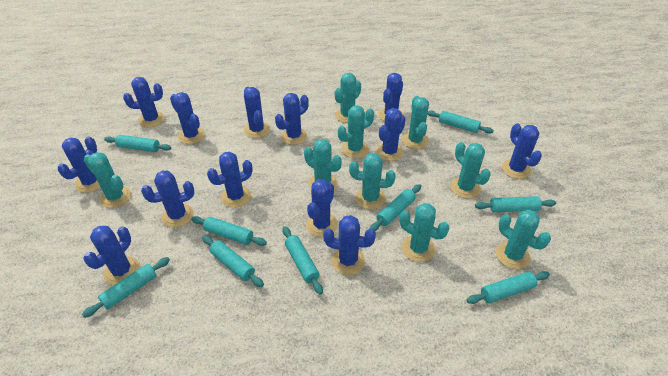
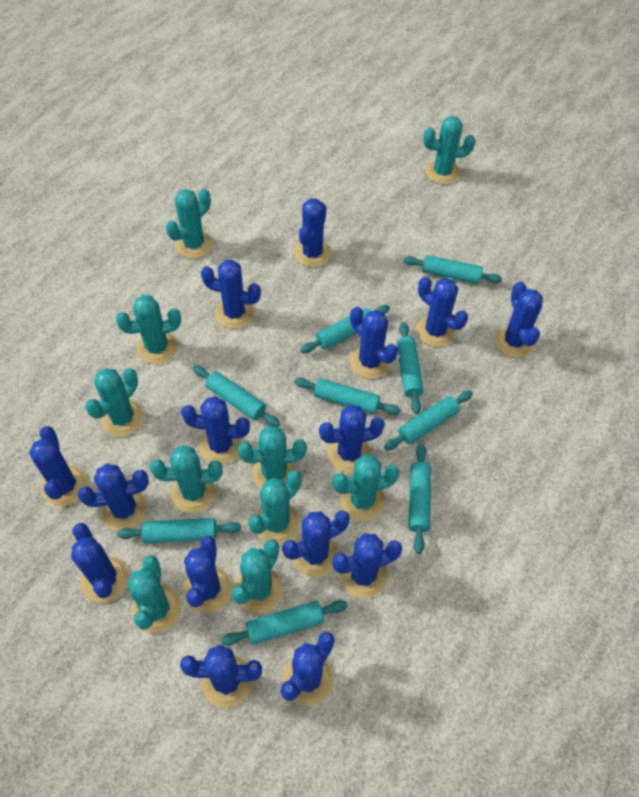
blue cactus: 13 -> 15
turquoise cactus: 9 -> 10

